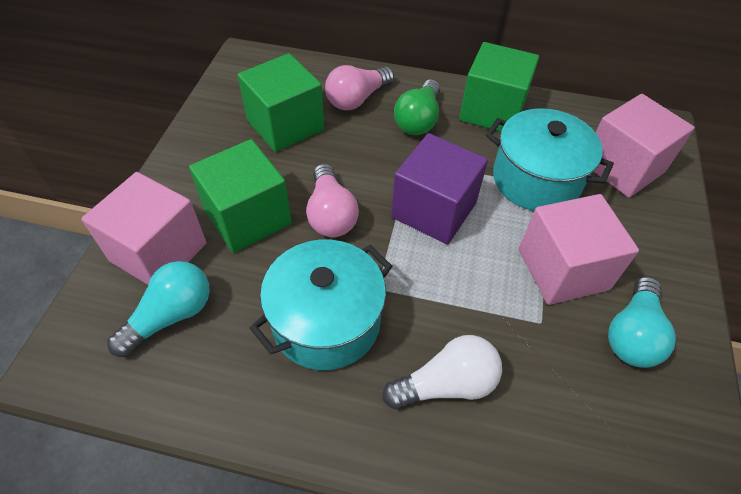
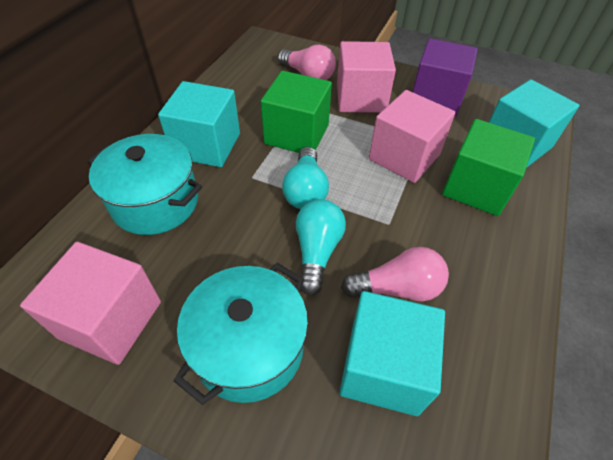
green cube: 3 -> 2
green light bulb: 1 -> 0
turquoise cube: 0 -> 3
white light bulb: 1 -> 0

